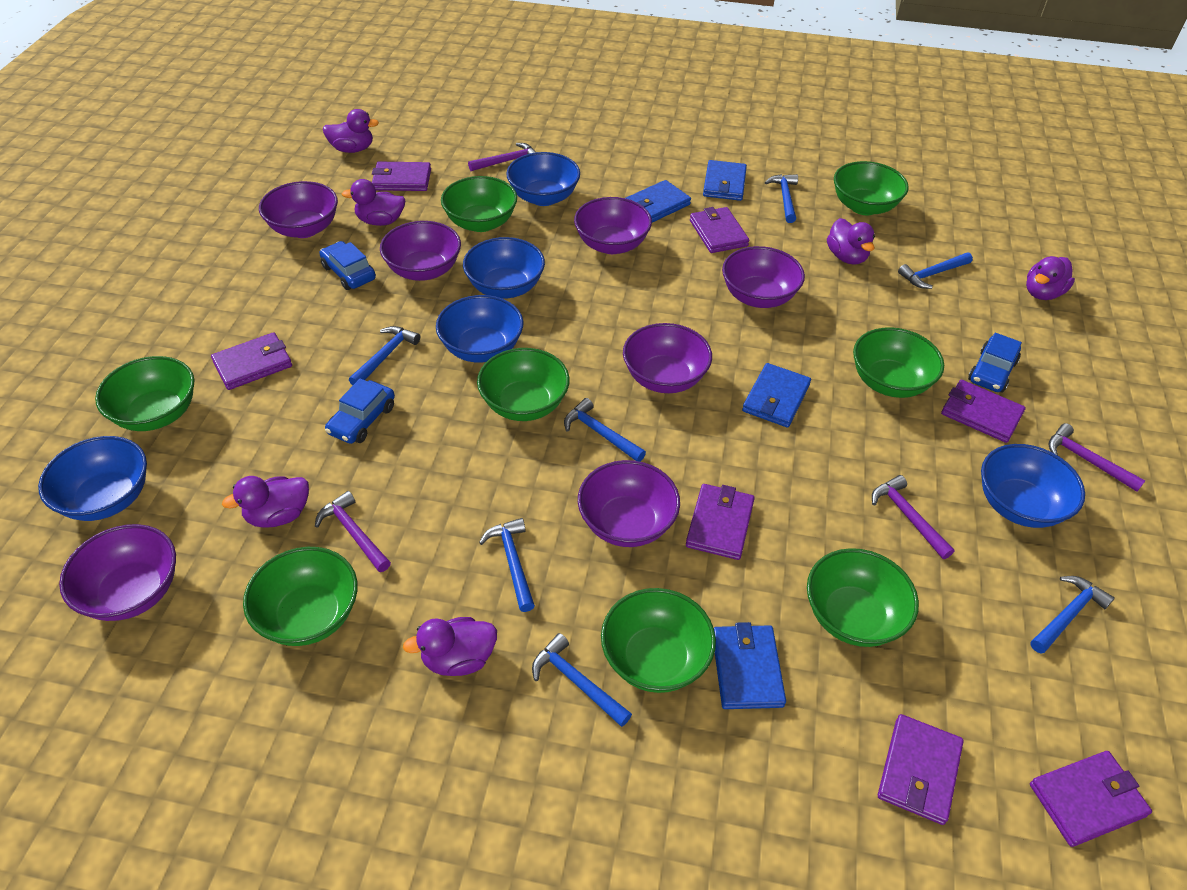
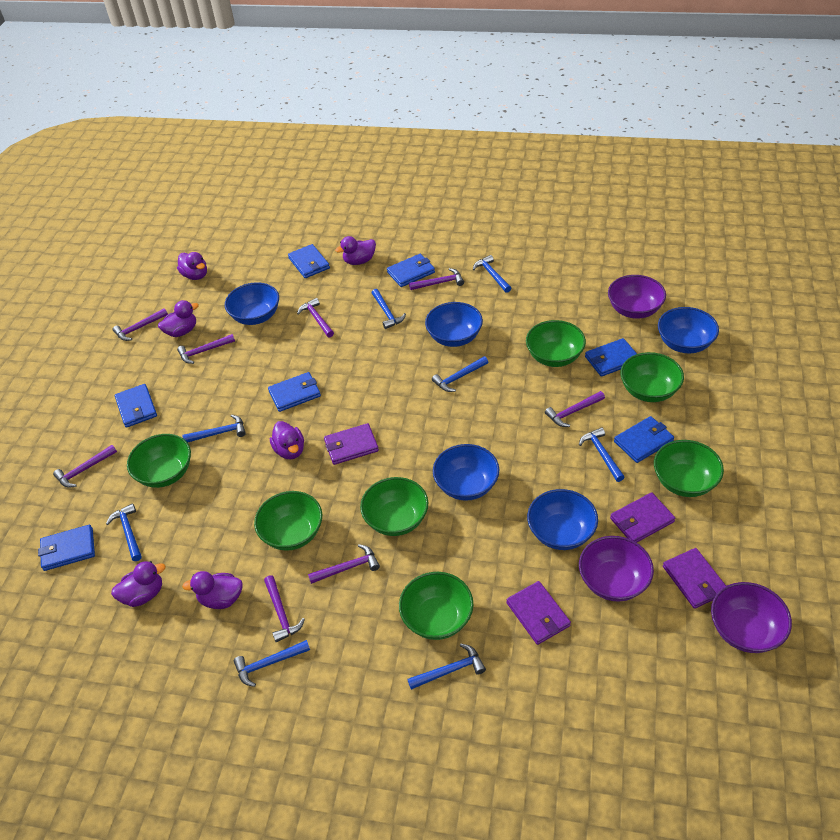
blue car: 3 -> 0
blue hammer: 7 -> 8
blue wallet: 4 -> 7
green bowl: 8 -> 7
purple bowl: 7 -> 3
purple hammer: 4 -> 8
purple wallet: 7 -> 4

